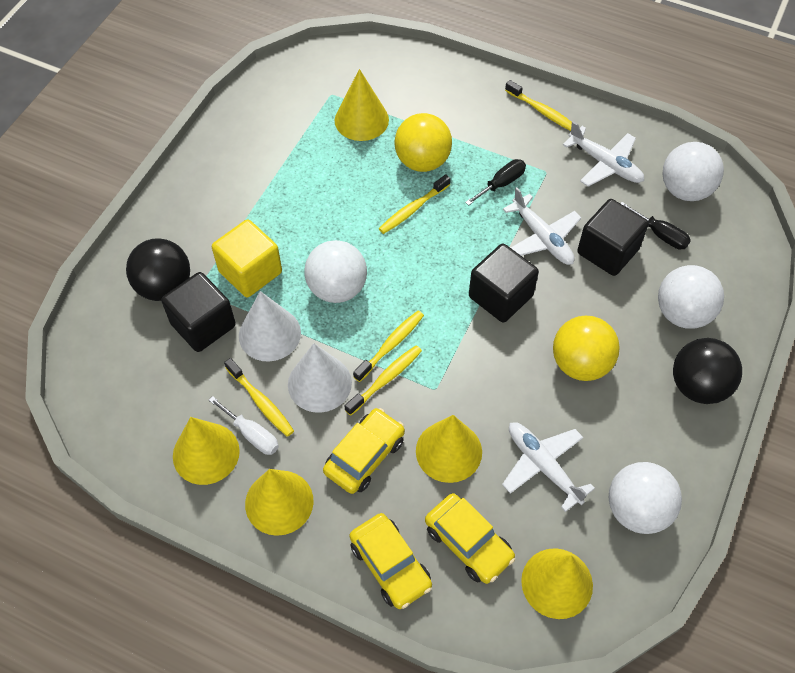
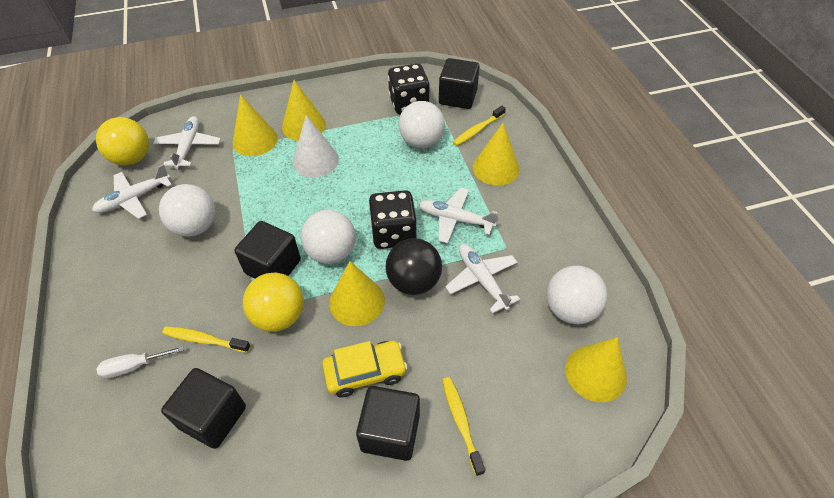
black ball: 2 -> 1
black cube: 3 -> 4
black dice: 0 -> 2
black screwdriver: 2 -> 0
white cone: 2 -> 1
white plane: 3 -> 4
yellow car: 3 -> 1
yellow cube: 1 -> 0
yellow toothbrush: 5 -> 3

